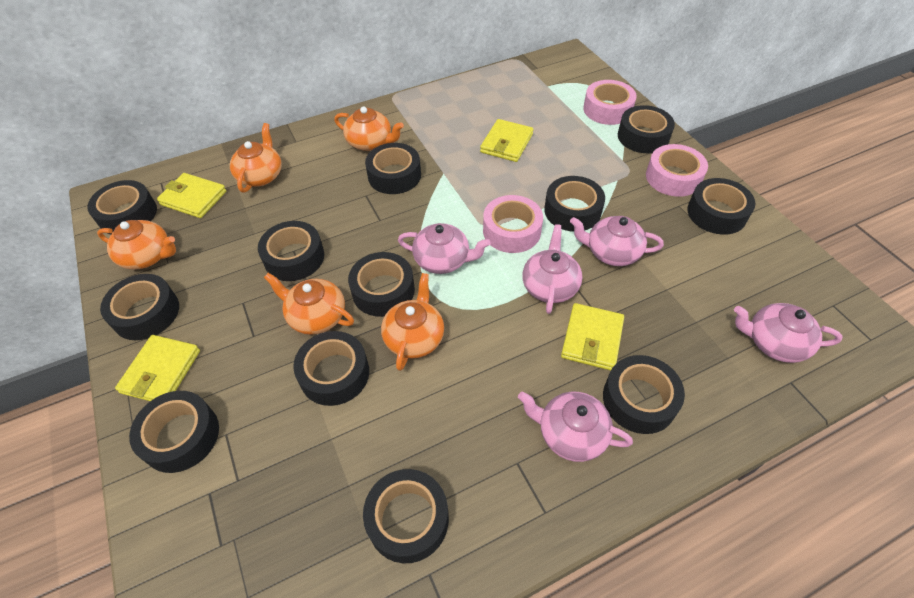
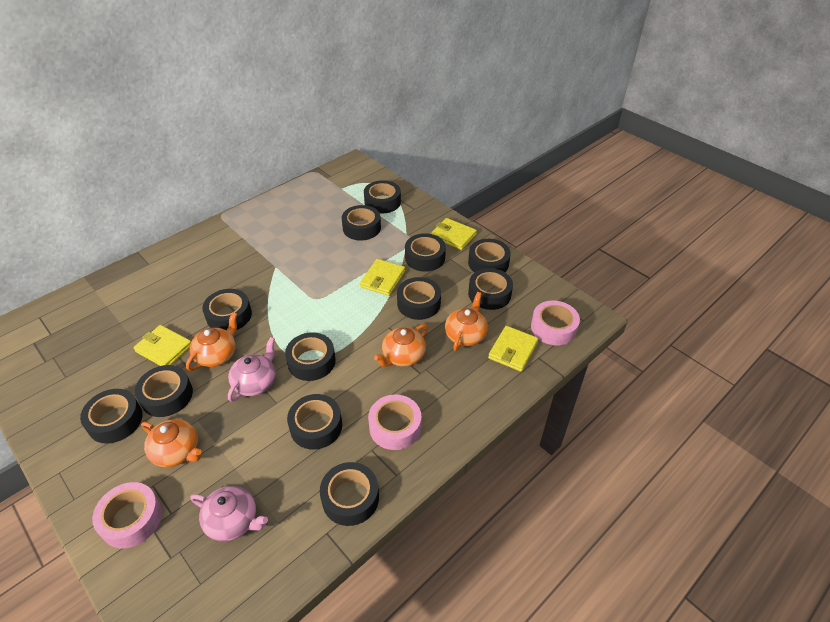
orange teapot: 5 -> 4
pink teapot: 5 -> 2

